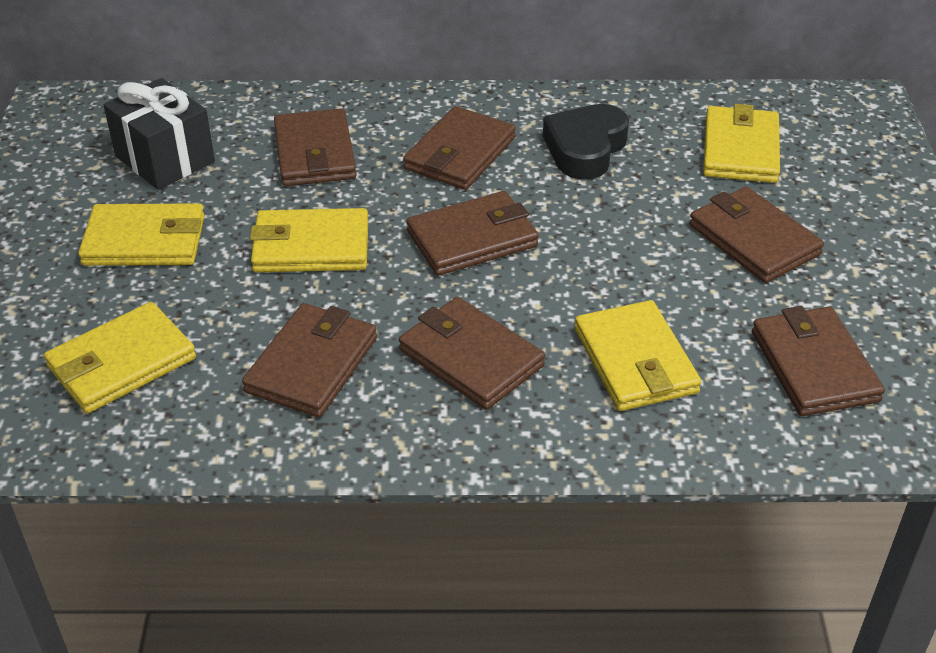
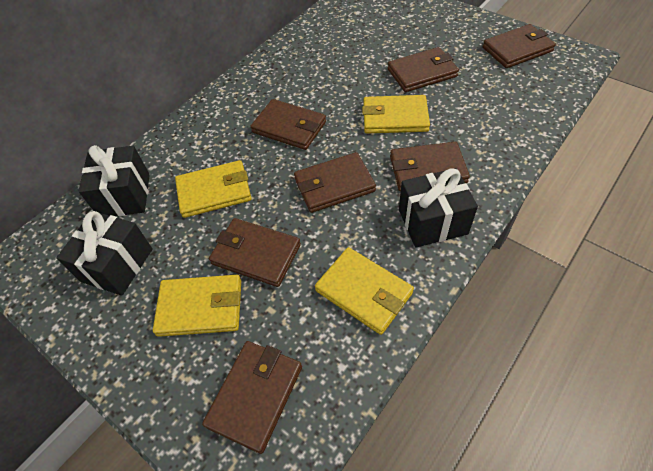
black gift: 1 -> 3
black heart: 1 -> 0
yellow wallet: 5 -> 4

